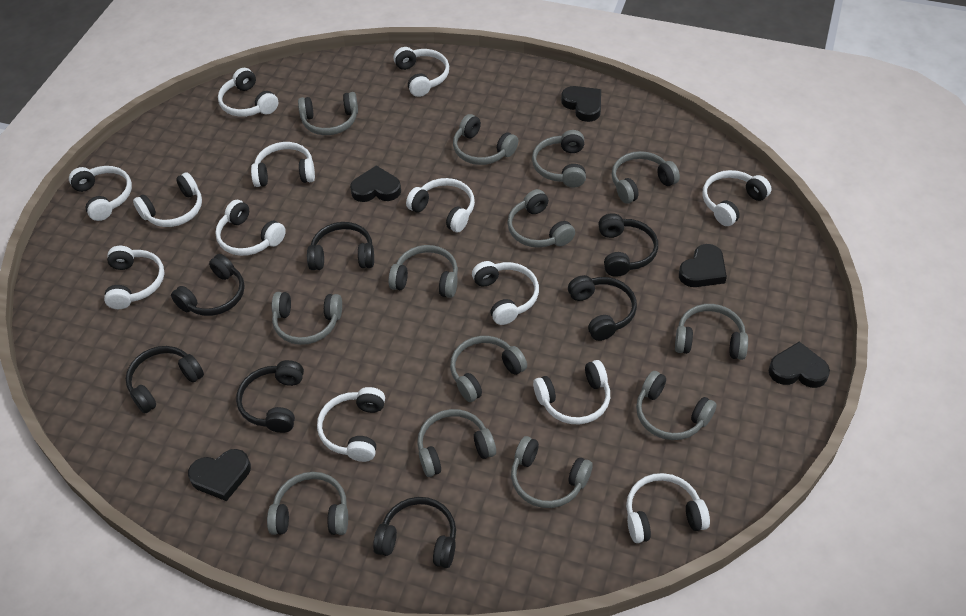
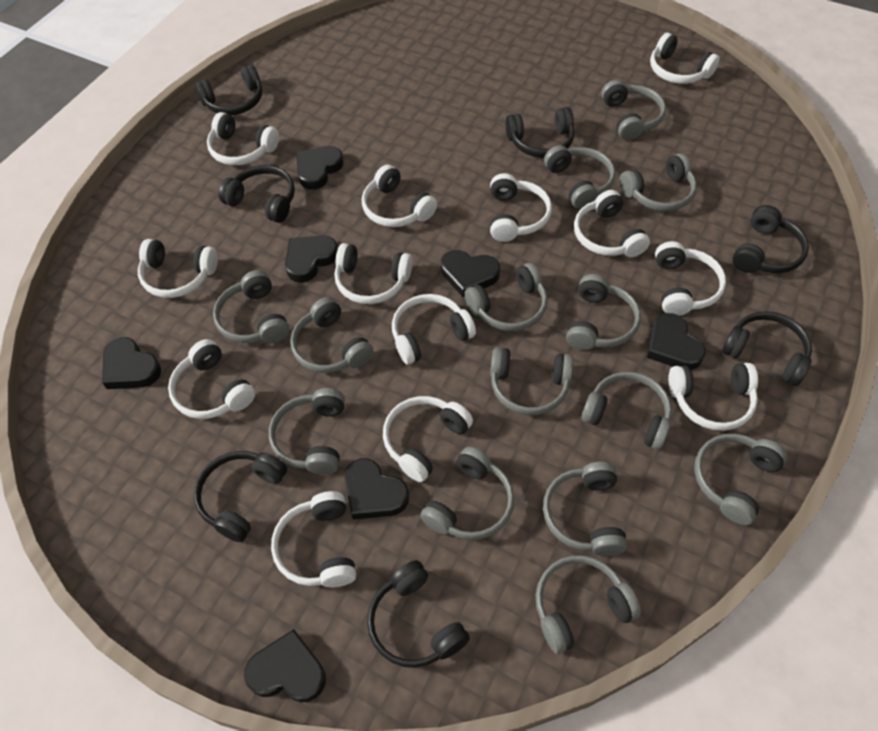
black heart: 5 -> 7
grey headphones: 13 -> 14

